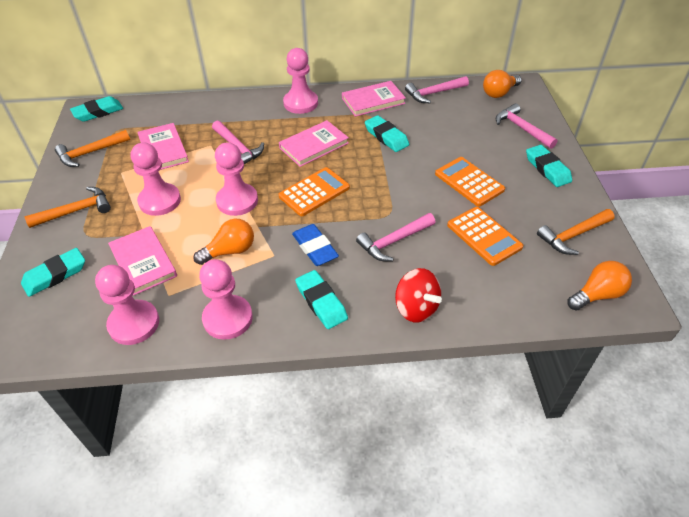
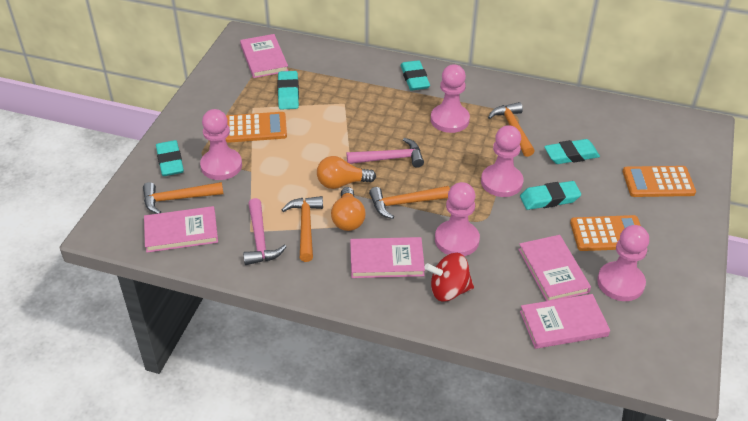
blue eraser: 1 -> 0
orange hammer: 3 -> 4
orange light bulb: 3 -> 2
pink book: 4 -> 5
pink hammer: 4 -> 2

